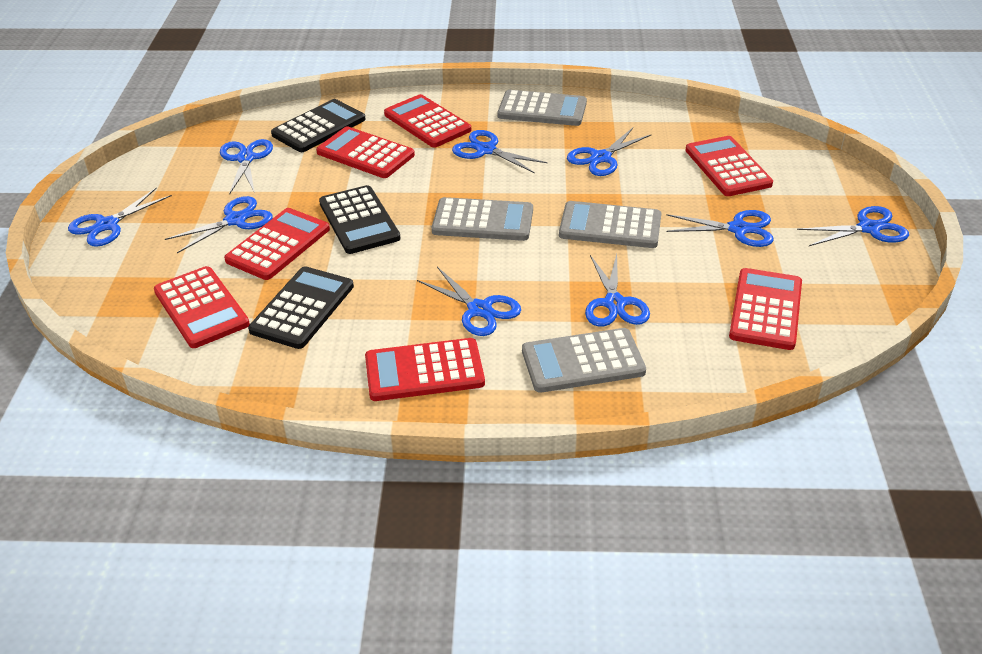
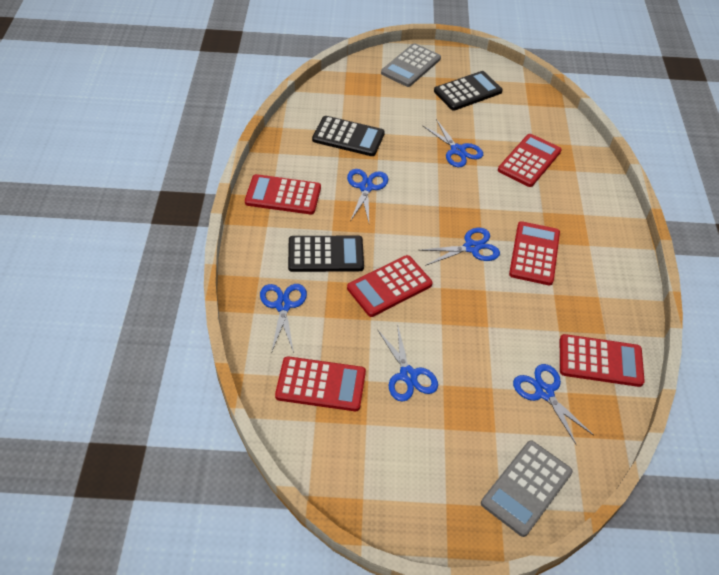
blue scissors: 9 -> 6
grey calculator: 4 -> 2
red calculator: 7 -> 6

